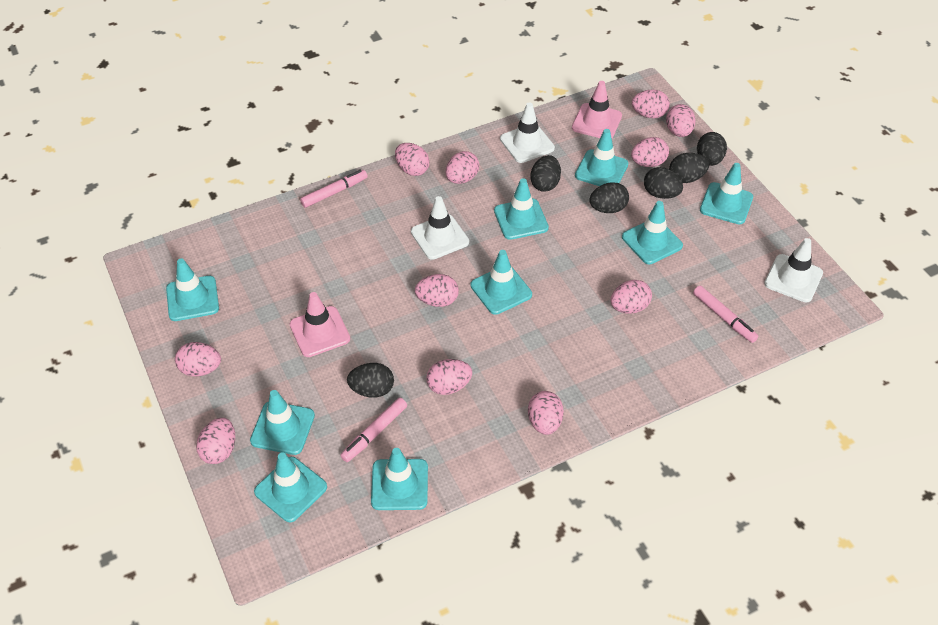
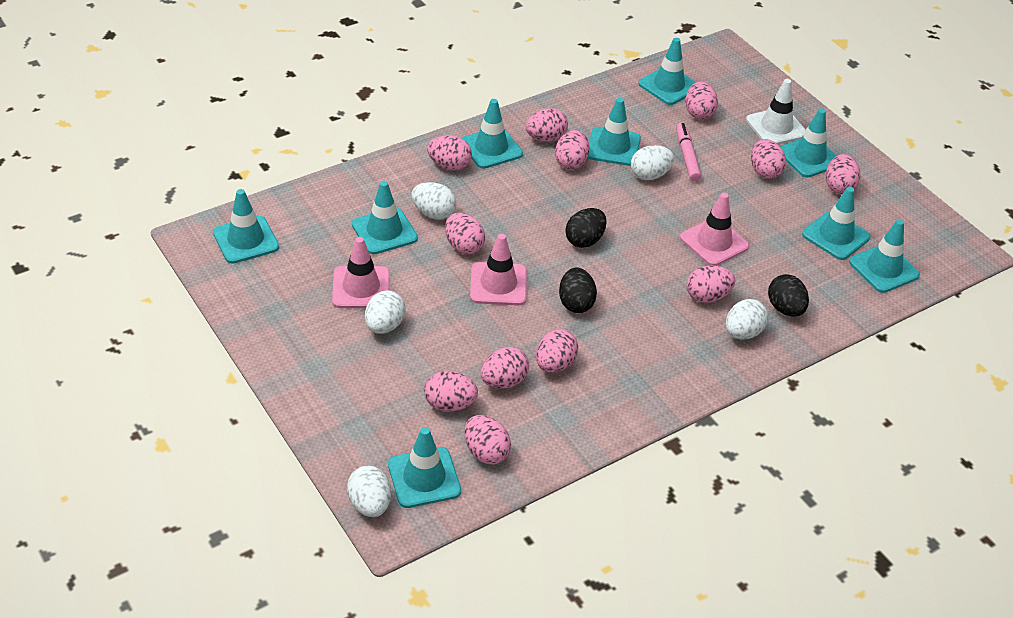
black egg: 6 -> 3
pink egg: 11 -> 12
pink marker: 3 -> 1
pink traffic cone: 2 -> 3
white egg: 0 -> 5
white traffic cone: 3 -> 1

